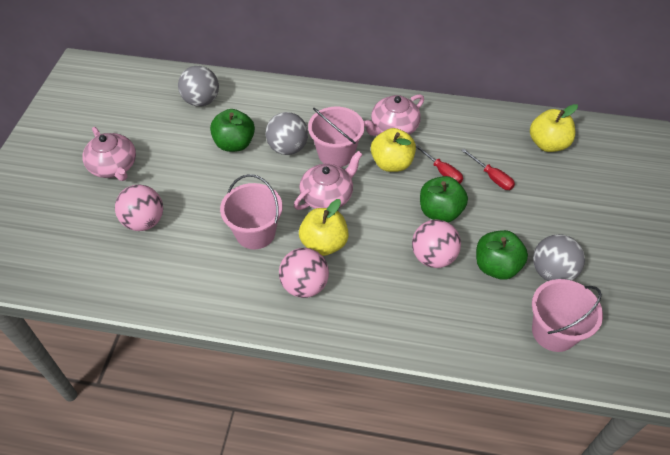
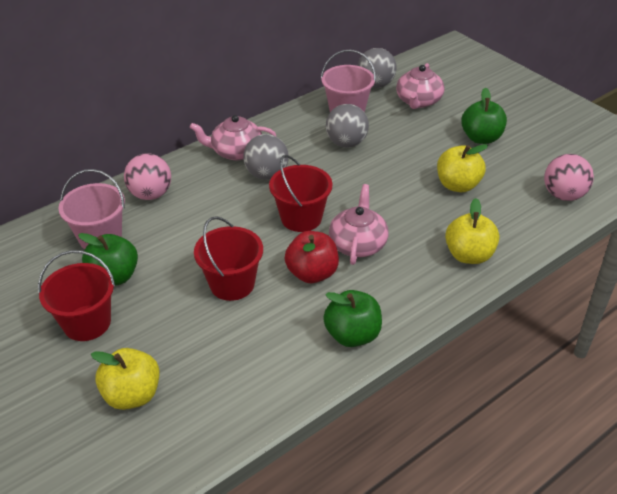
pink ball: 3 -> 2
pink bucket: 3 -> 2
red apple: 0 -> 1
red bucket: 0 -> 3
red screwdriver: 2 -> 0

